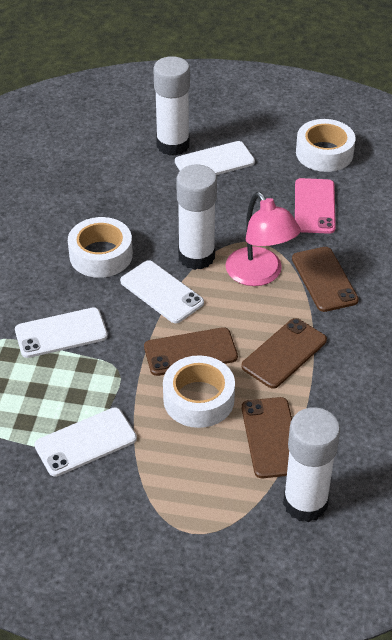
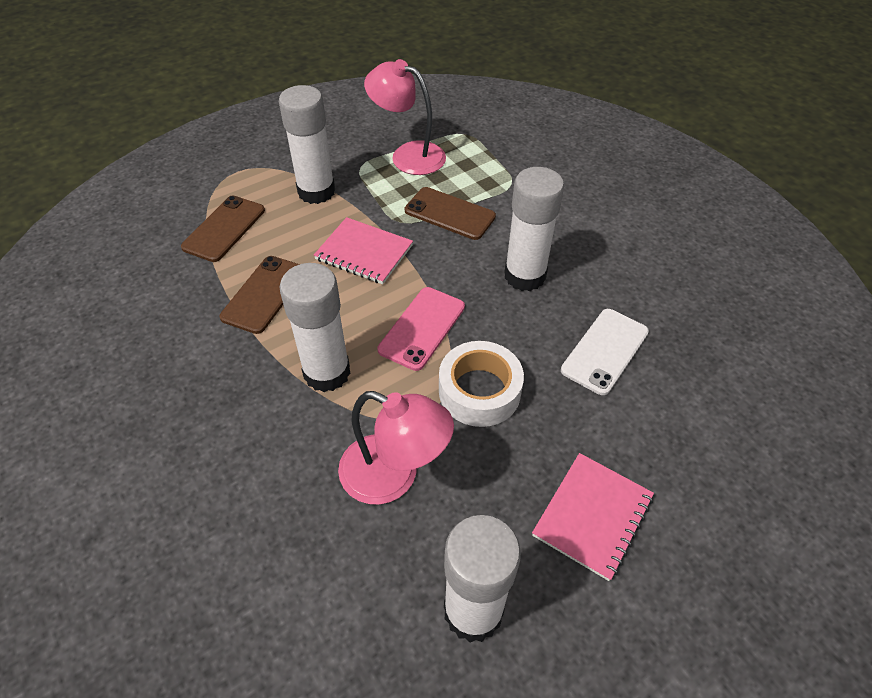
brown phone: 4 -> 3
pink lamp: 1 -> 2
pink notebook: 0 -> 2
white glue stick: 3 -> 4
white phone: 4 -> 1
white tape: 3 -> 1

